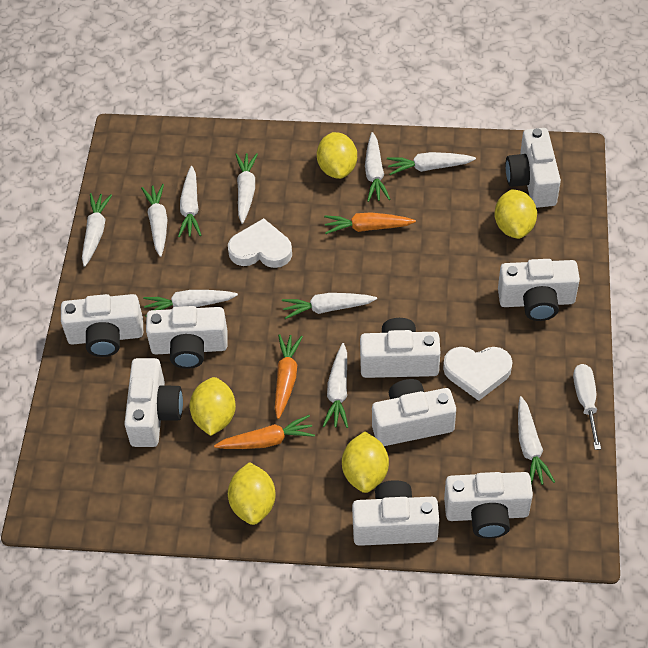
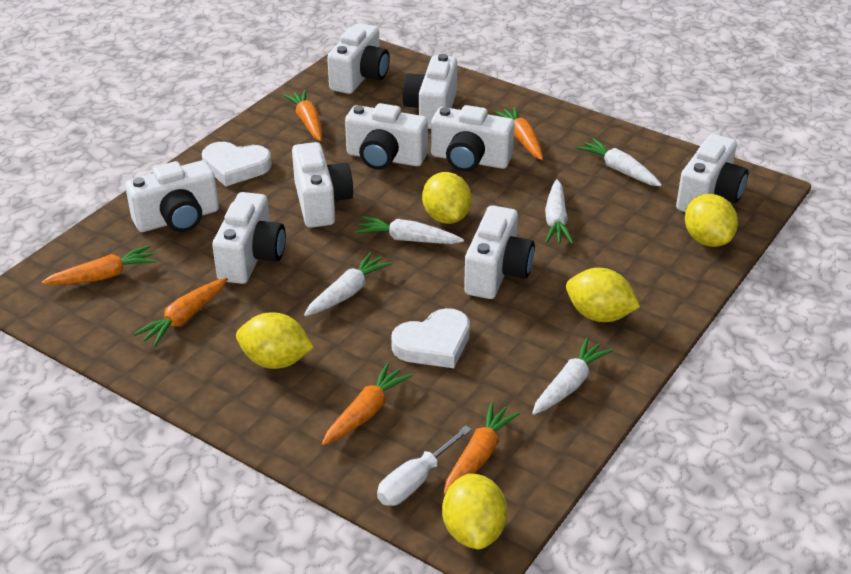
orange carrot: 3 -> 6
white carrot: 10 -> 5

